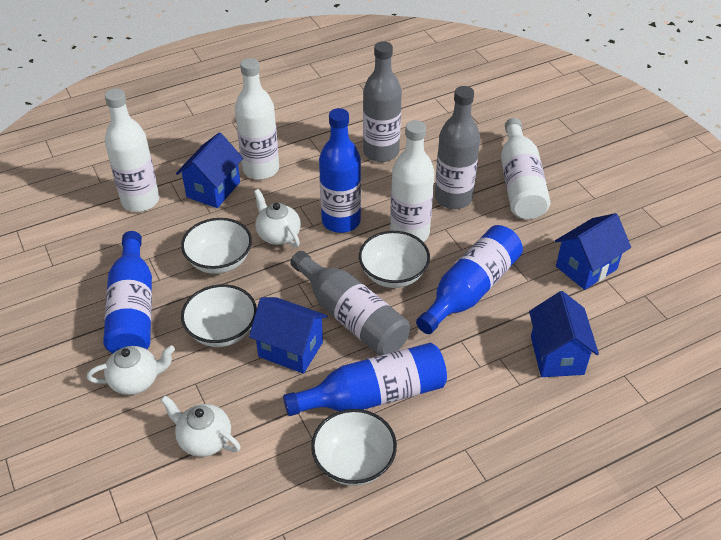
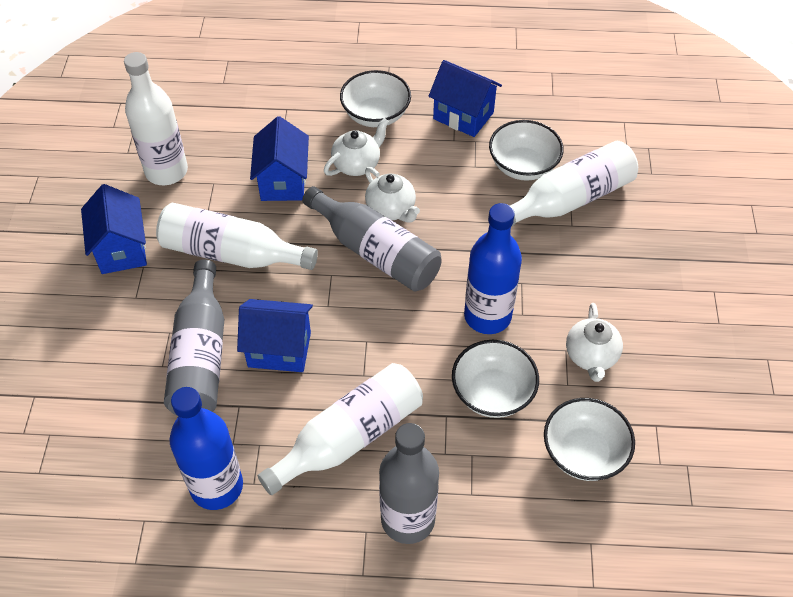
blue bottle: 4 -> 2

